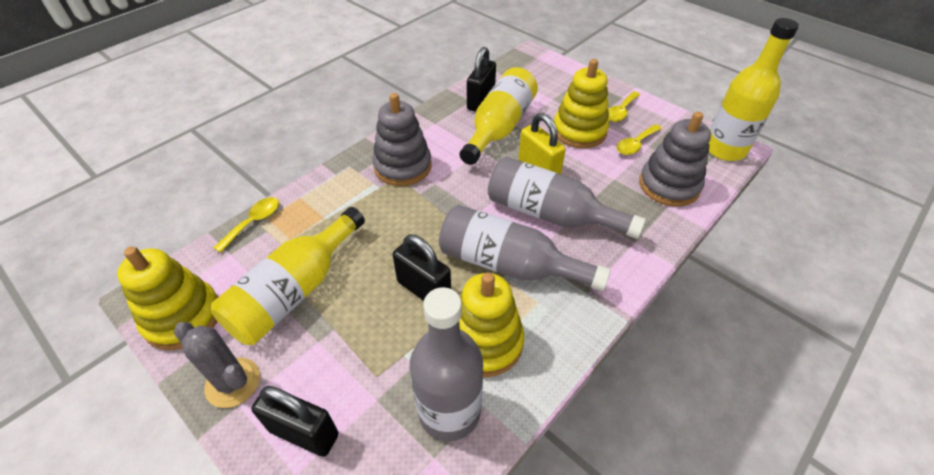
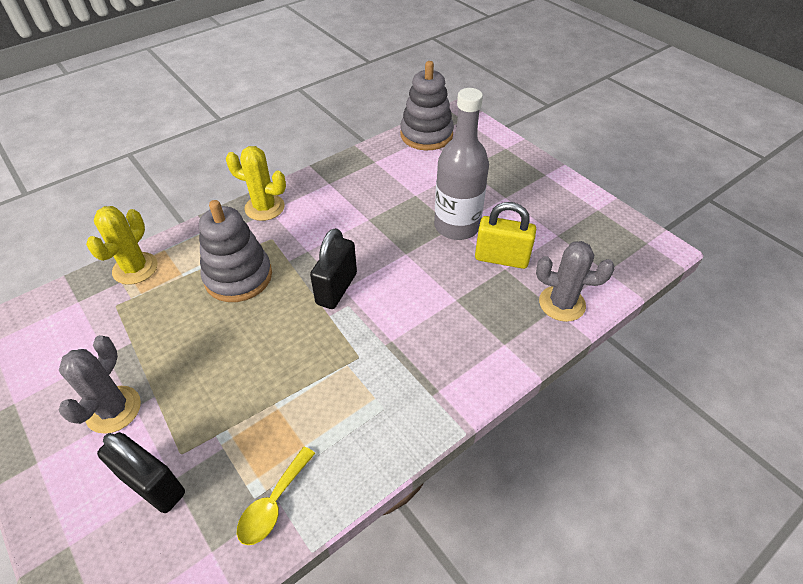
black padlock: 3 -> 2
grey bottle: 3 -> 1
grey cactus: 1 -> 2
yellow bottle: 3 -> 0
yellow cactus: 0 -> 2
yellow spoon: 3 -> 1
yellow stacking toy: 3 -> 0

